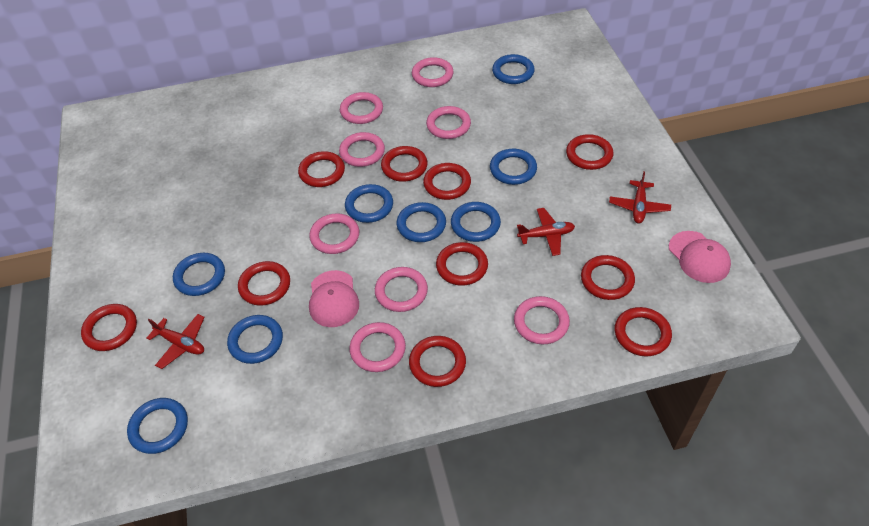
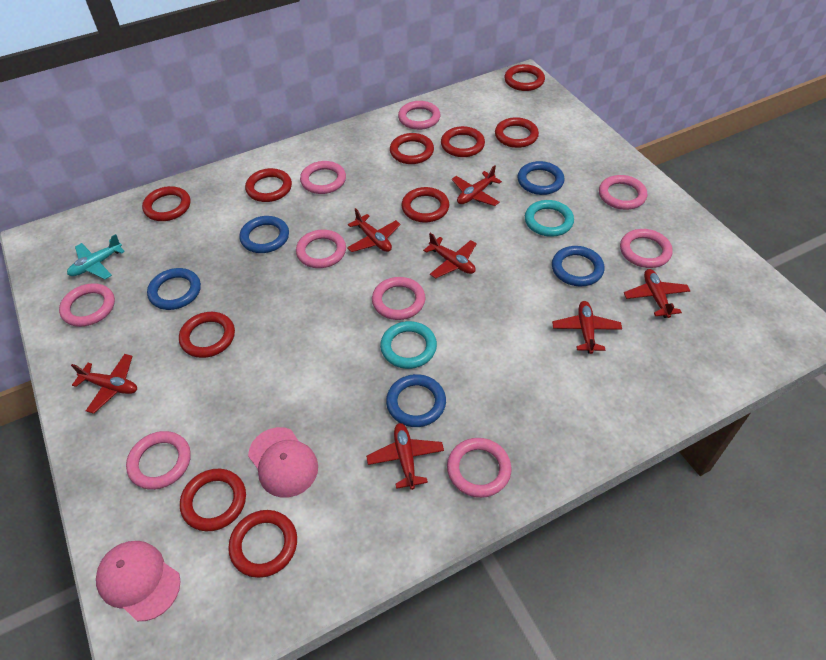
blue ring: 8 -> 5
pink ring: 8 -> 9
red plane: 3 -> 7
turquoise plane: 0 -> 1
turquoise ring: 0 -> 2

